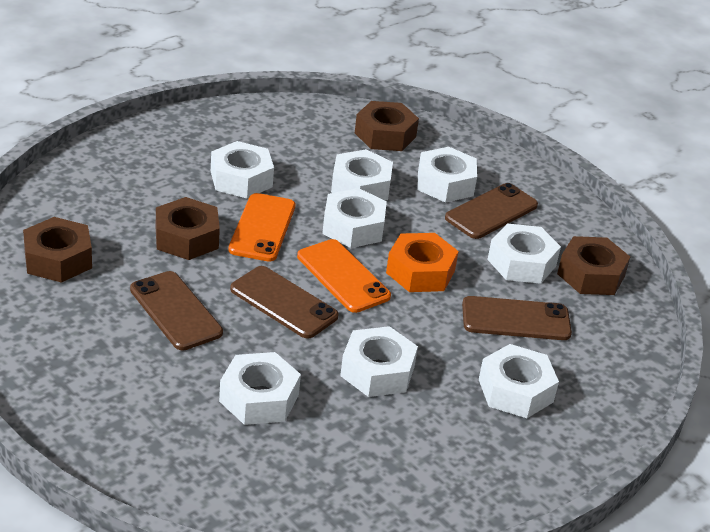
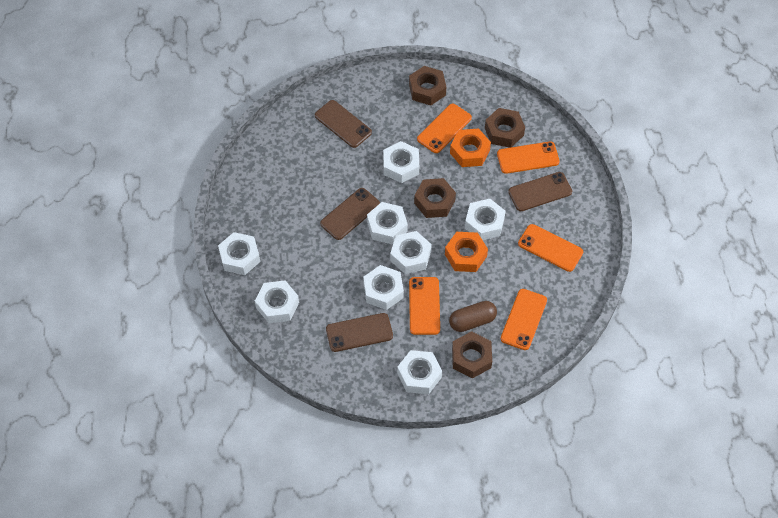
brown capsule: 0 -> 1
orange nut: 1 -> 2
orange phone: 2 -> 5

